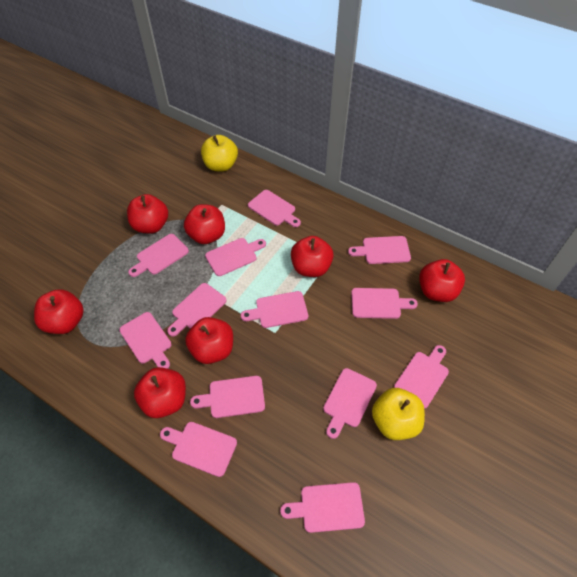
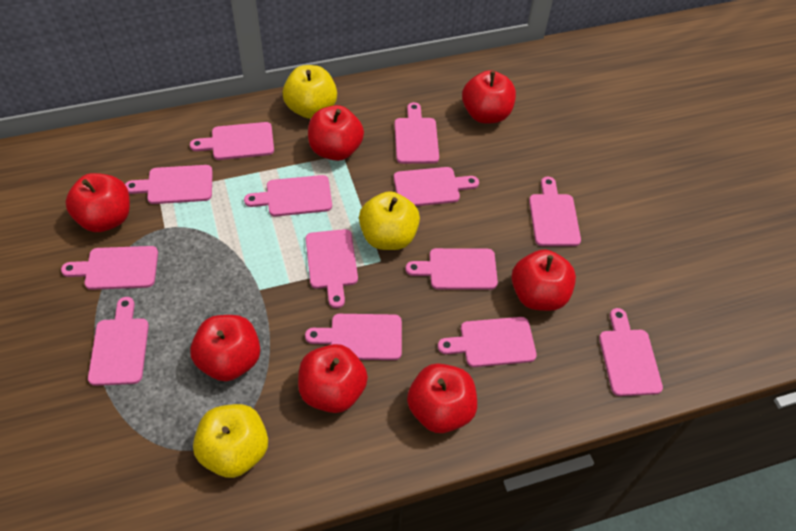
yellow apple: 2 -> 3

